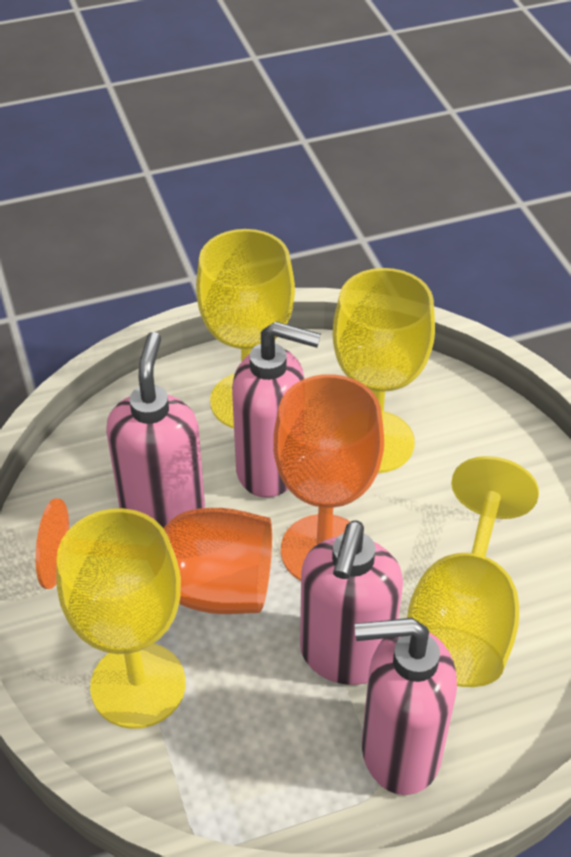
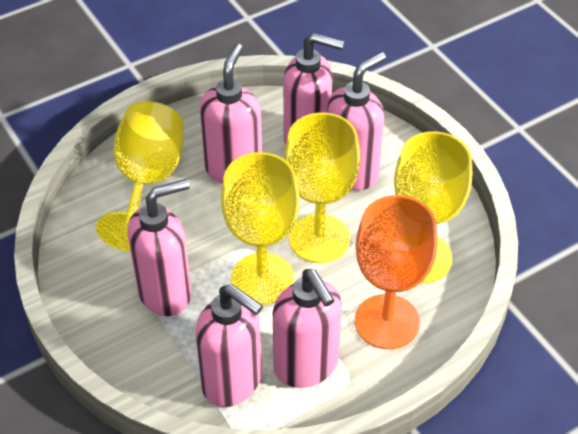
orange goblet: 2 -> 1
pink soap dispenser: 4 -> 6

